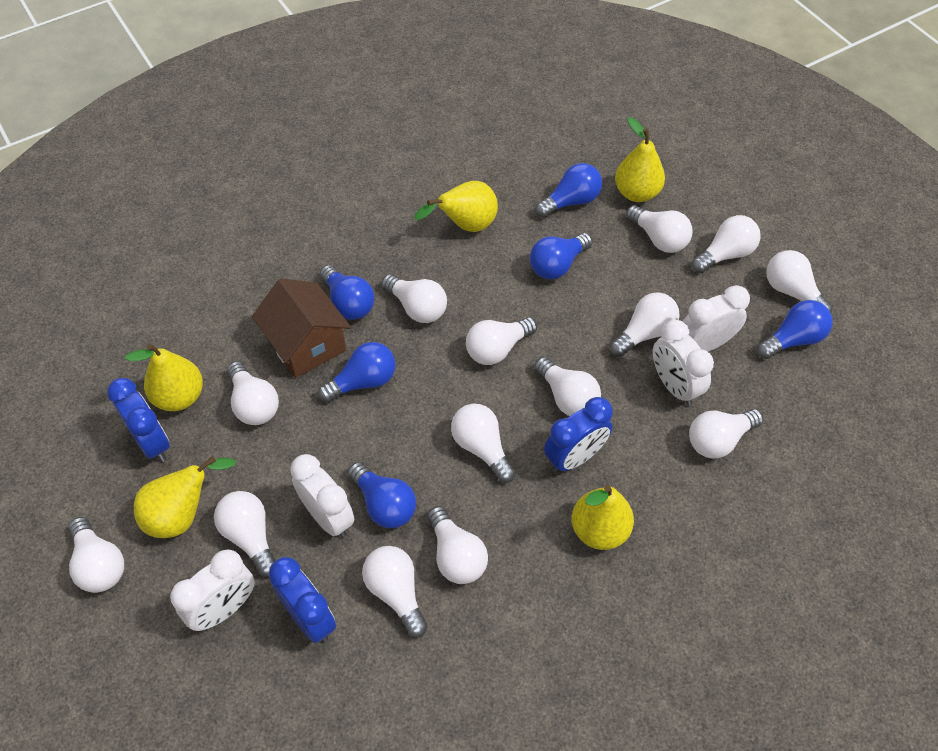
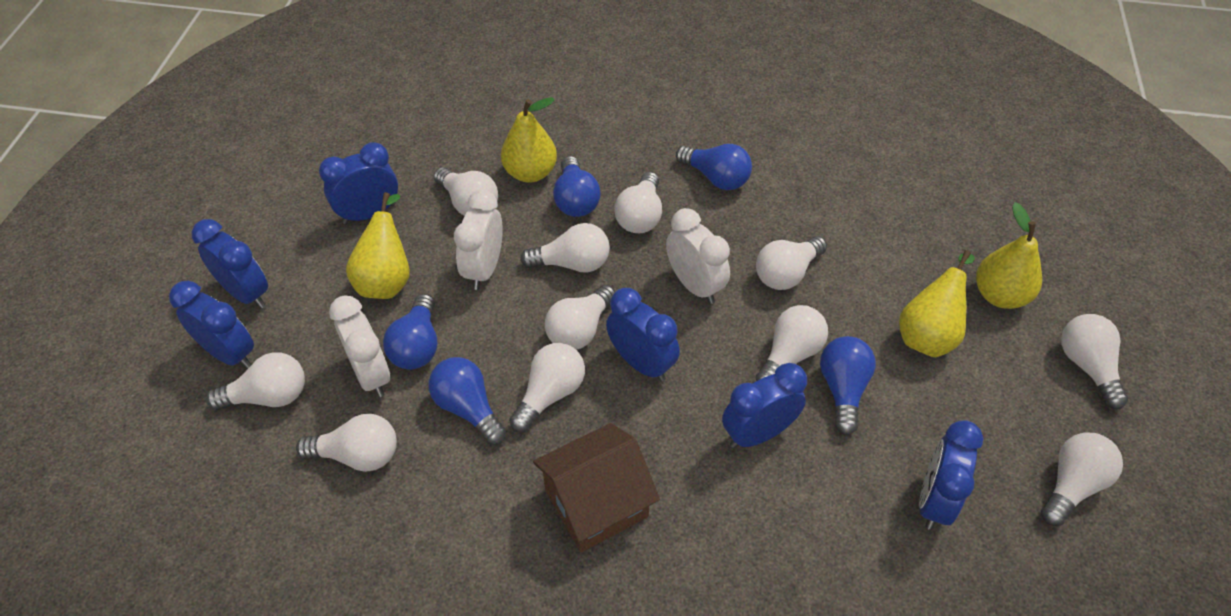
blue clock: 3 -> 6
blue light bulb: 6 -> 5
white clock: 4 -> 3
white light bulb: 14 -> 11
yellow pear: 5 -> 4

